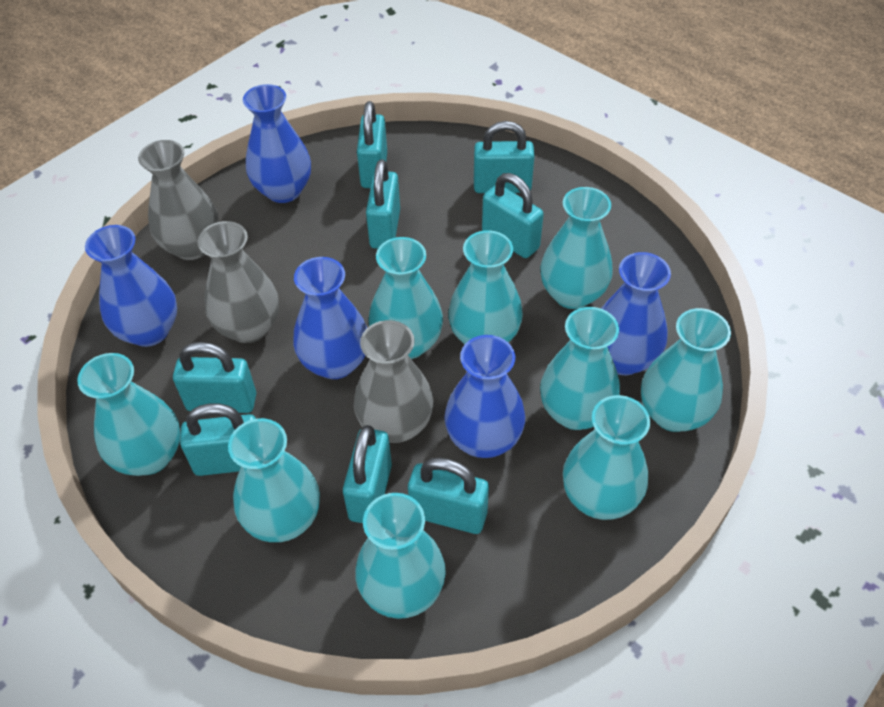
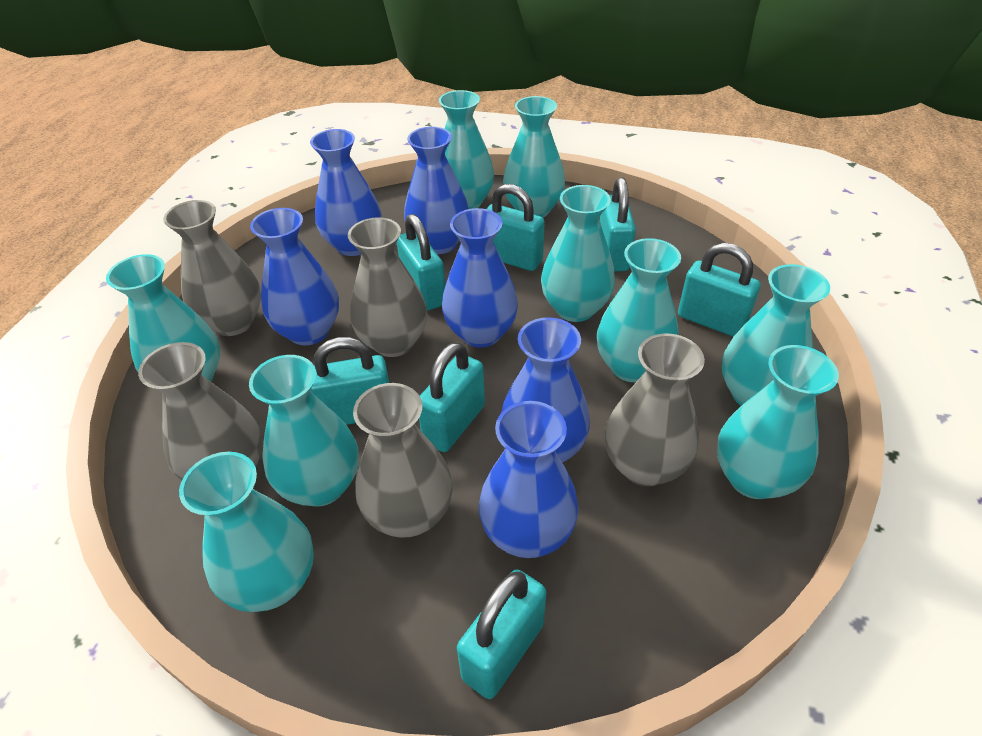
blue vase: 5 -> 6
grey vase: 3 -> 5
turquoise padlock: 8 -> 7

